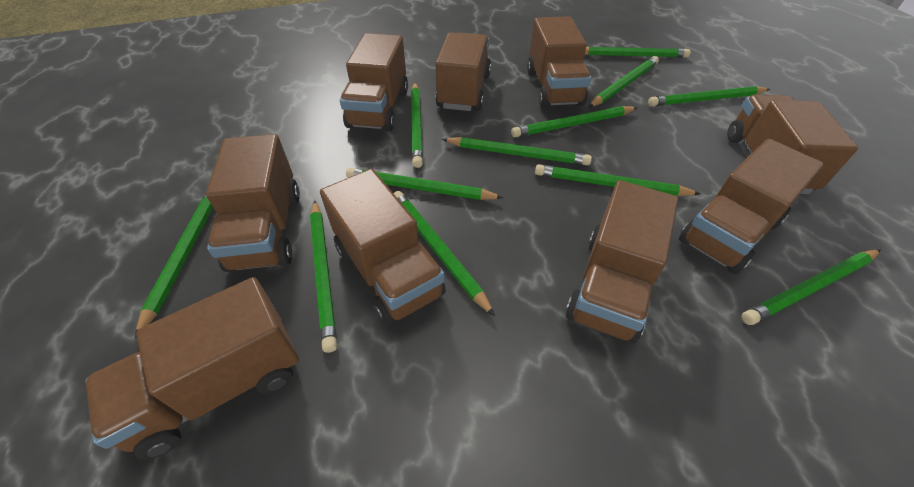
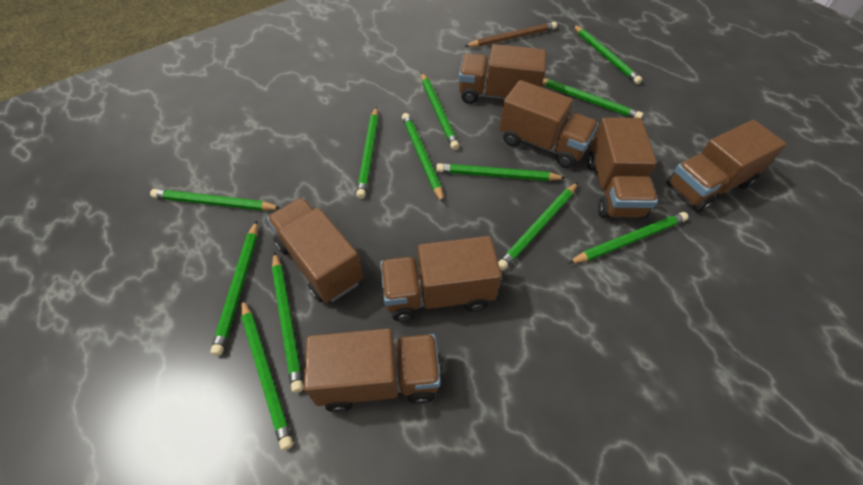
brown pencil: 0 -> 1
brown truck: 9 -> 7

